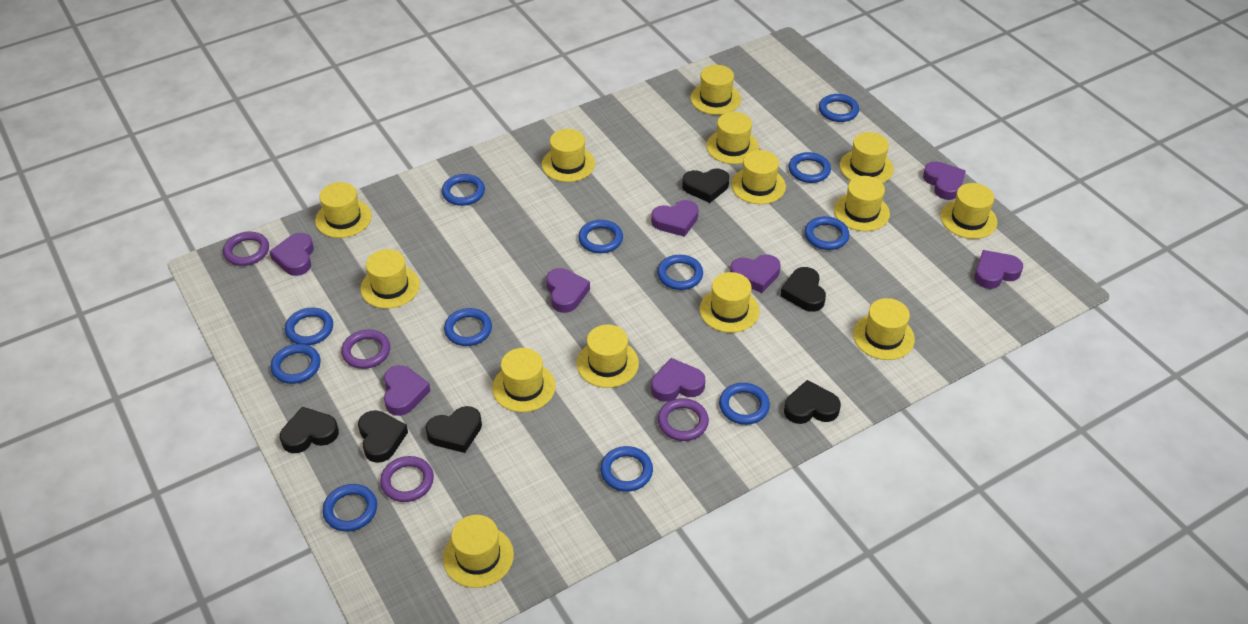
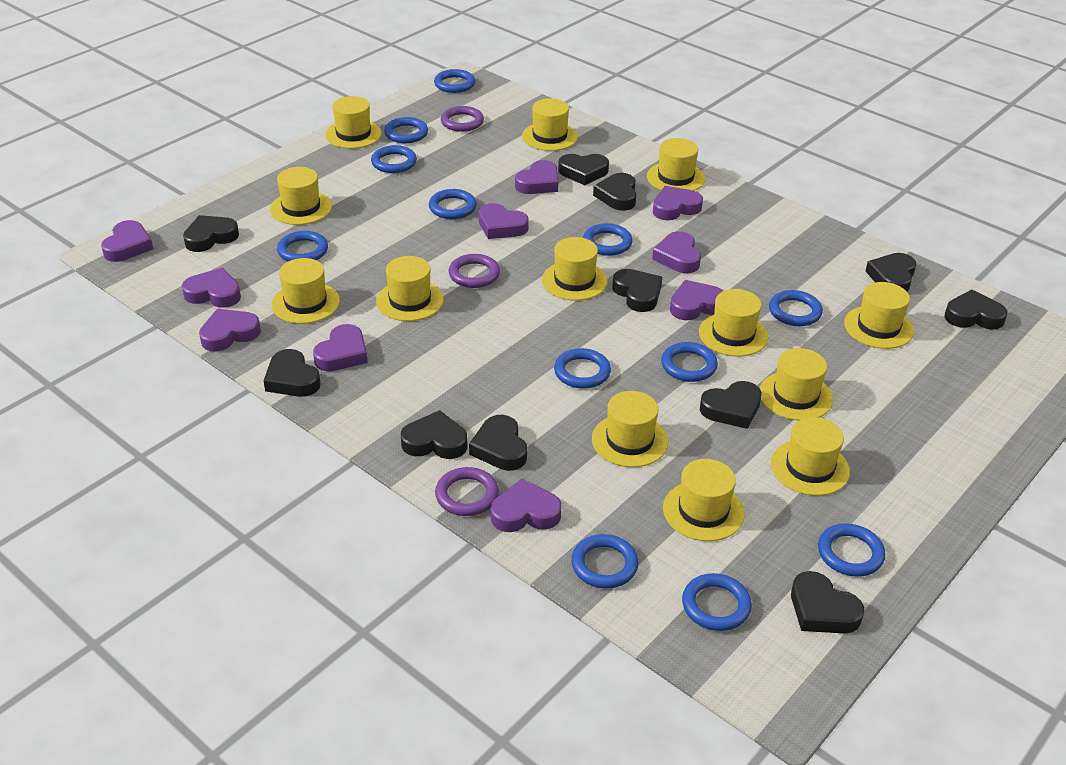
black heart: 6 -> 11
purple heart: 8 -> 10
purple ring: 4 -> 3
yellow hat: 14 -> 13

